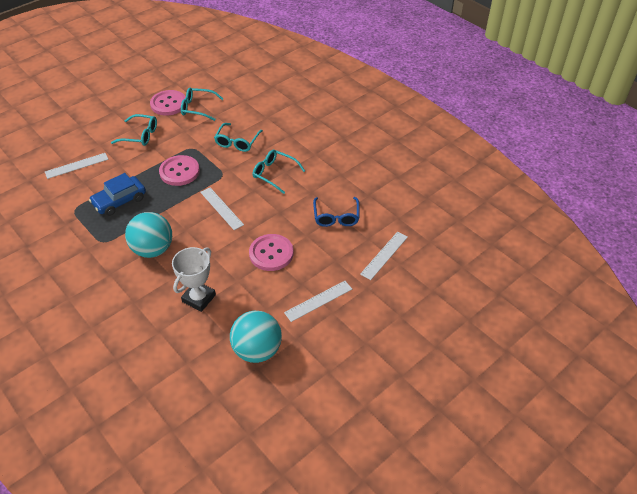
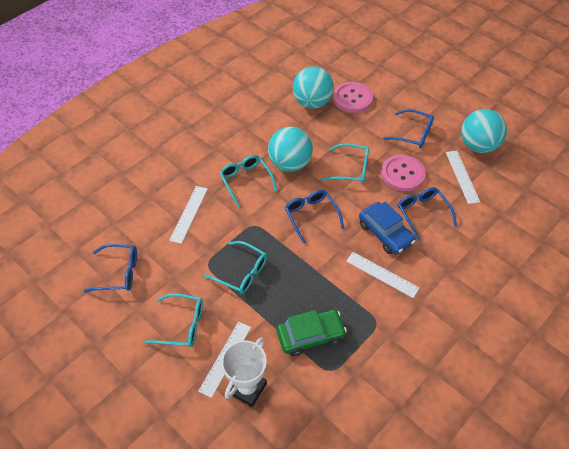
blue glasses: 1 -> 4
green car: 0 -> 1
pink button: 3 -> 2
turquoise ball: 2 -> 3

